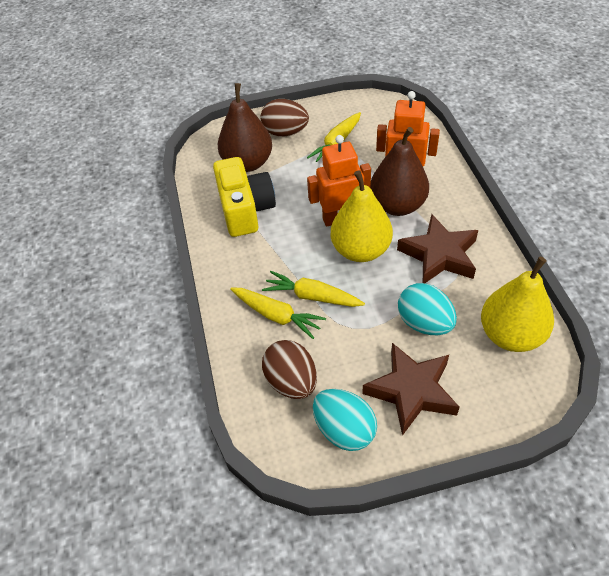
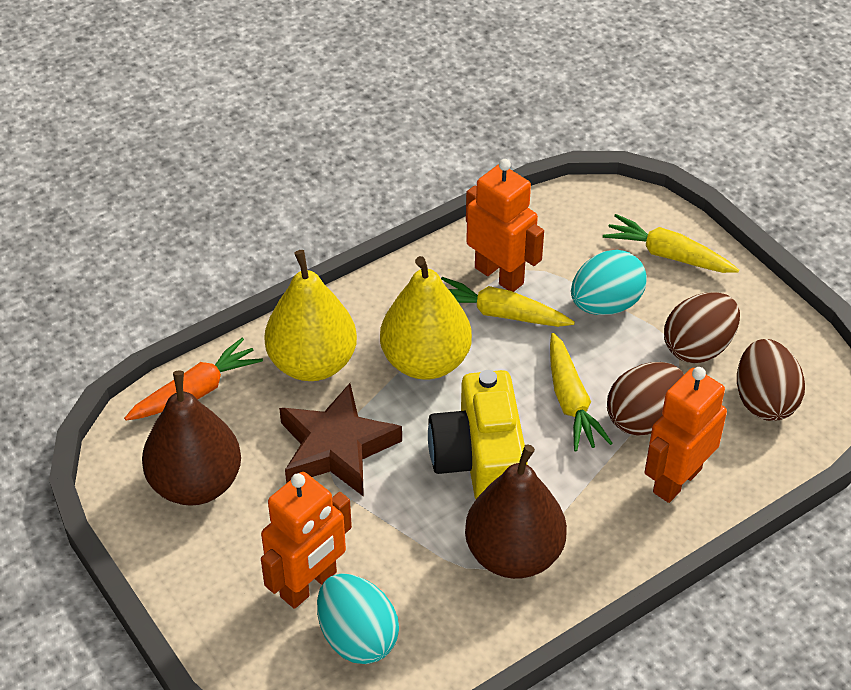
brown egg: 2 -> 3
brown star: 2 -> 1
orange carrot: 0 -> 1
orange robot: 2 -> 3

